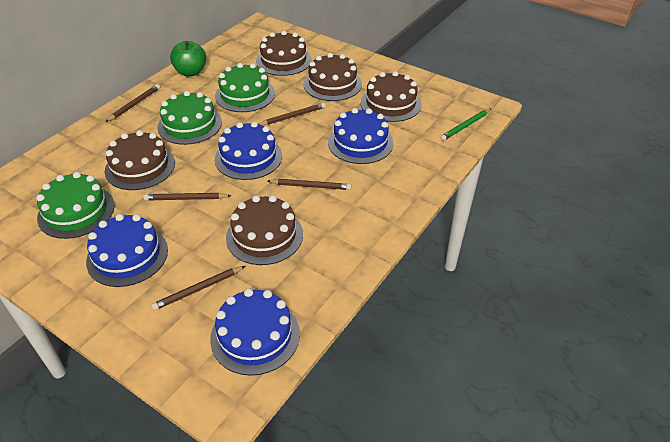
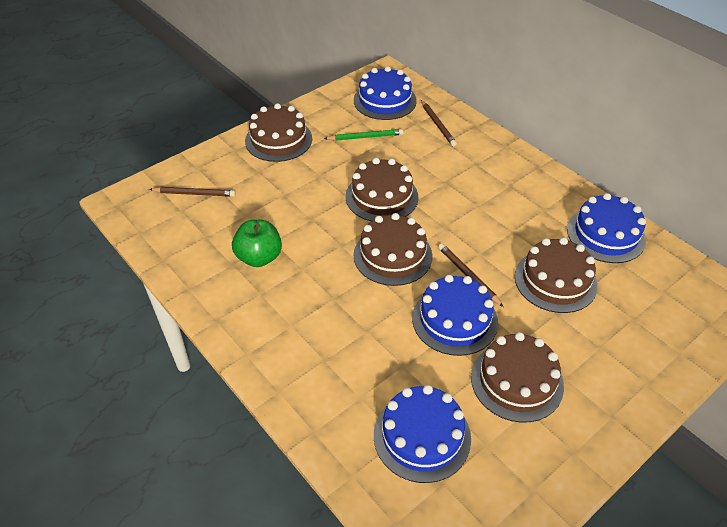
brown pencil: 5 -> 3
green cake: 3 -> 0

